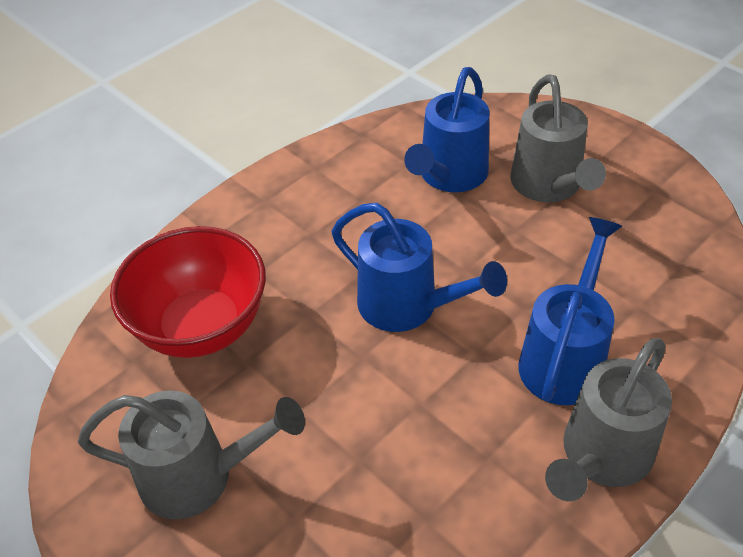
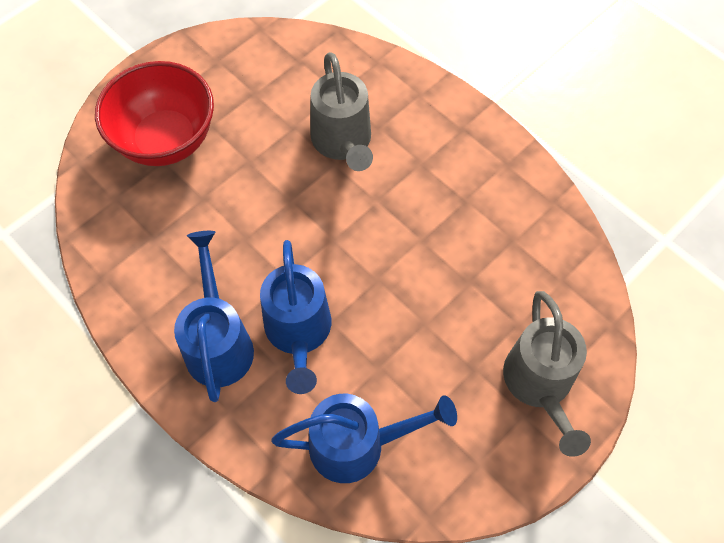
grey watering can: 3 -> 2

